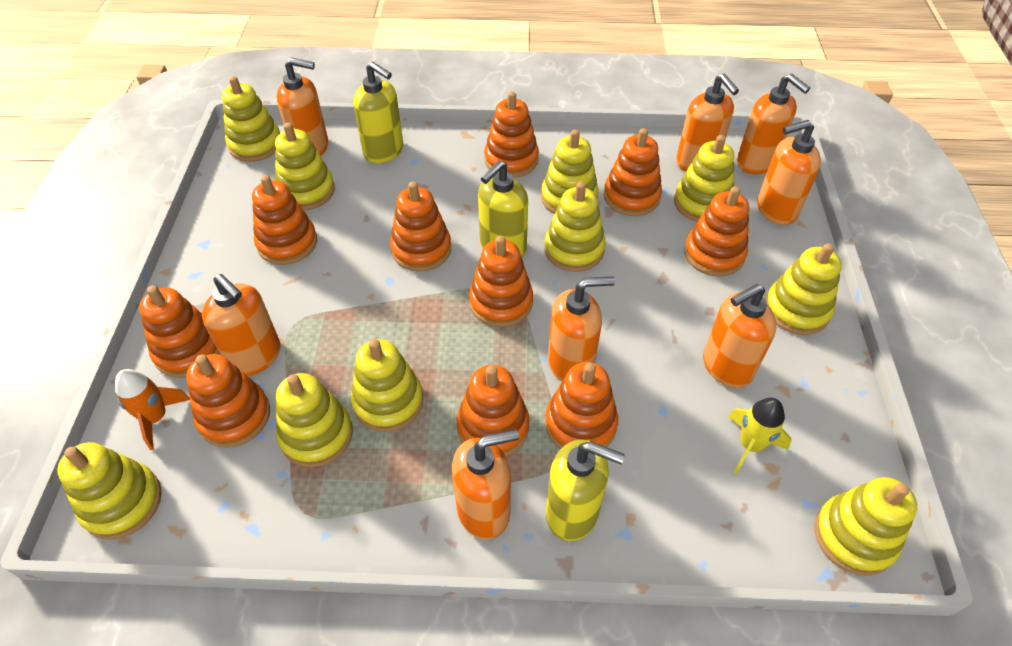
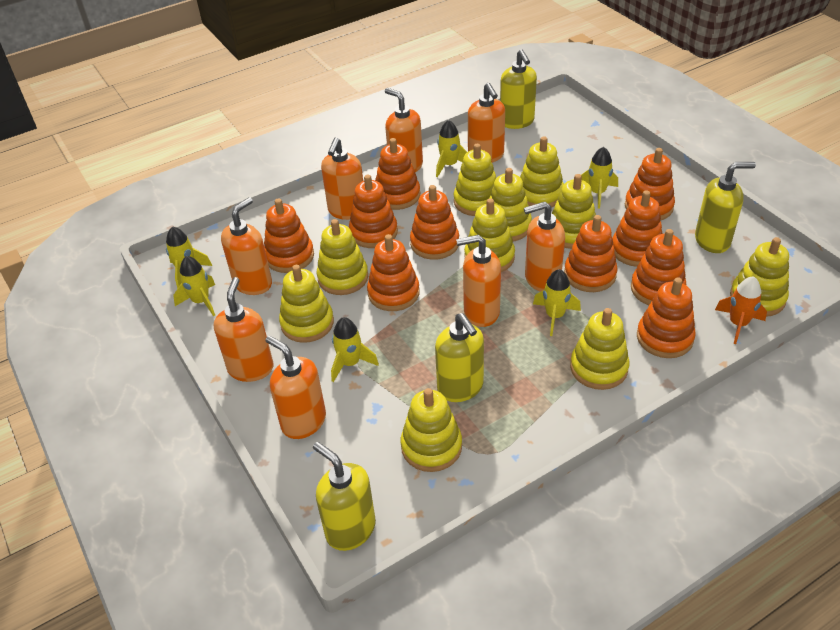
yellow rocket: 1 -> 6
yellow soap dispenser: 3 -> 4

